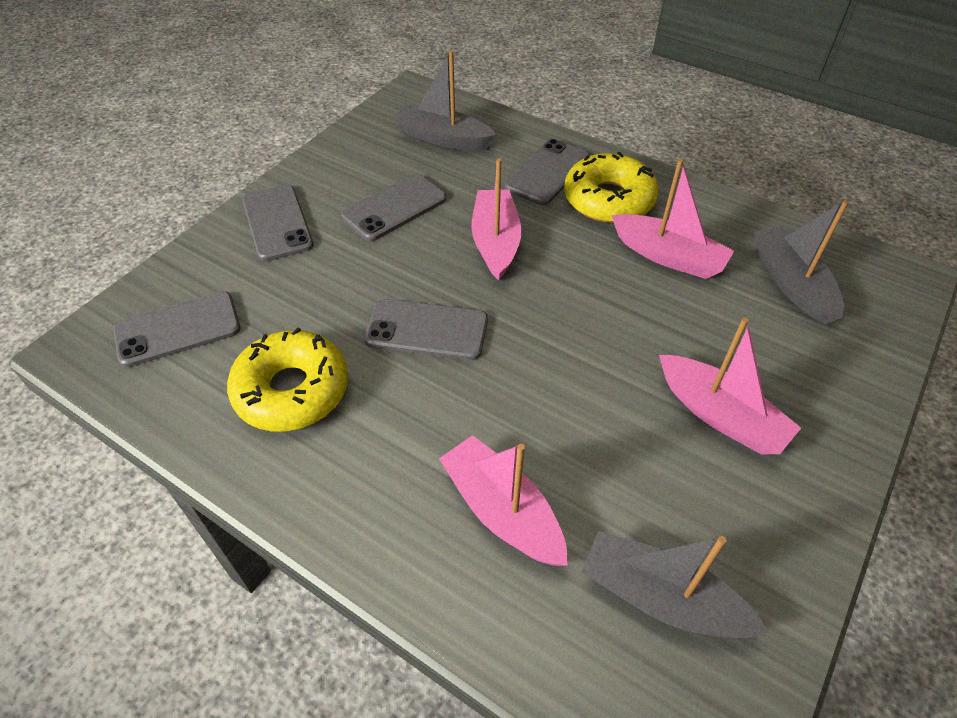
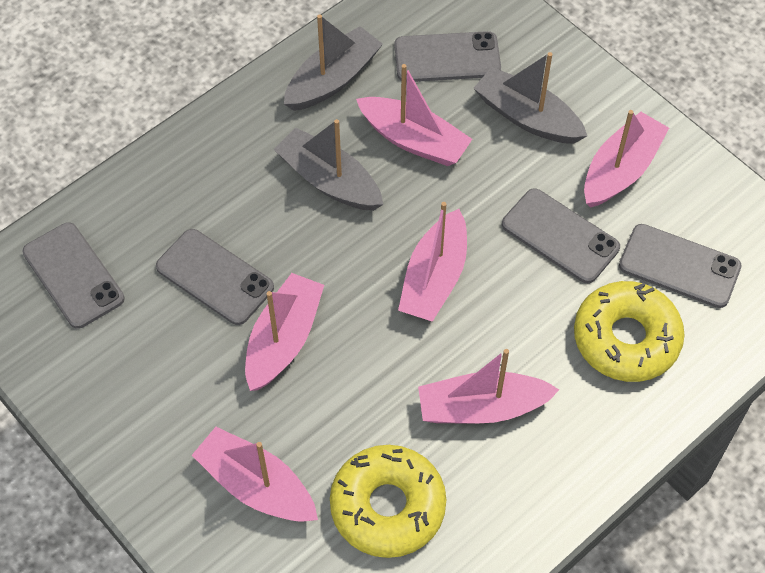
pink boat: 4 -> 6

